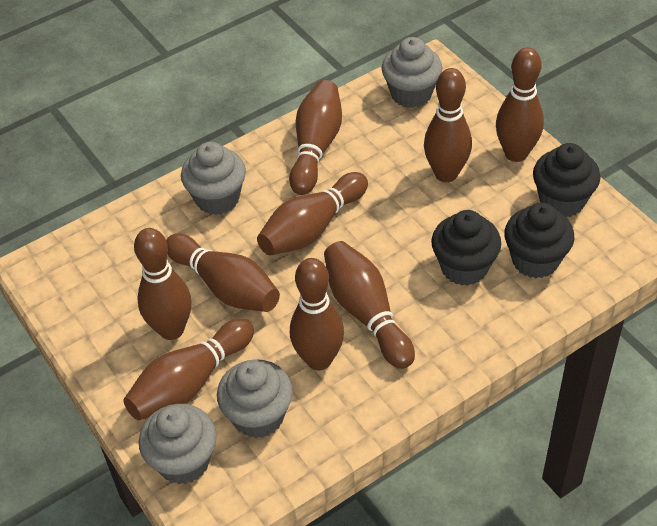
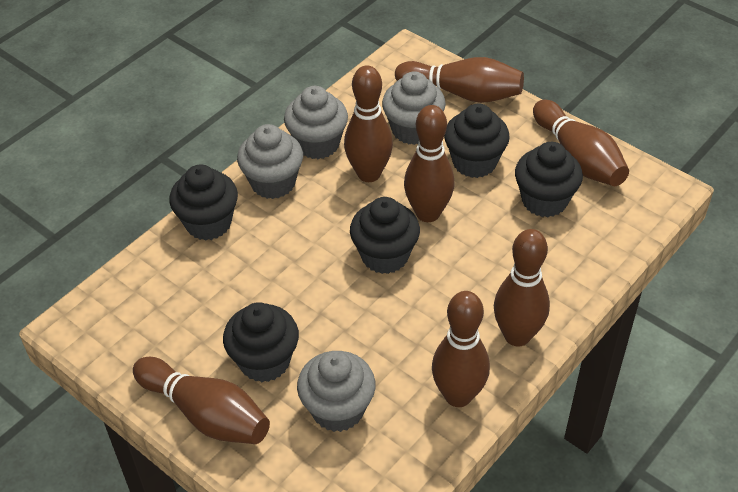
black cupcake: 3 -> 5
brown bowling pin: 9 -> 7

